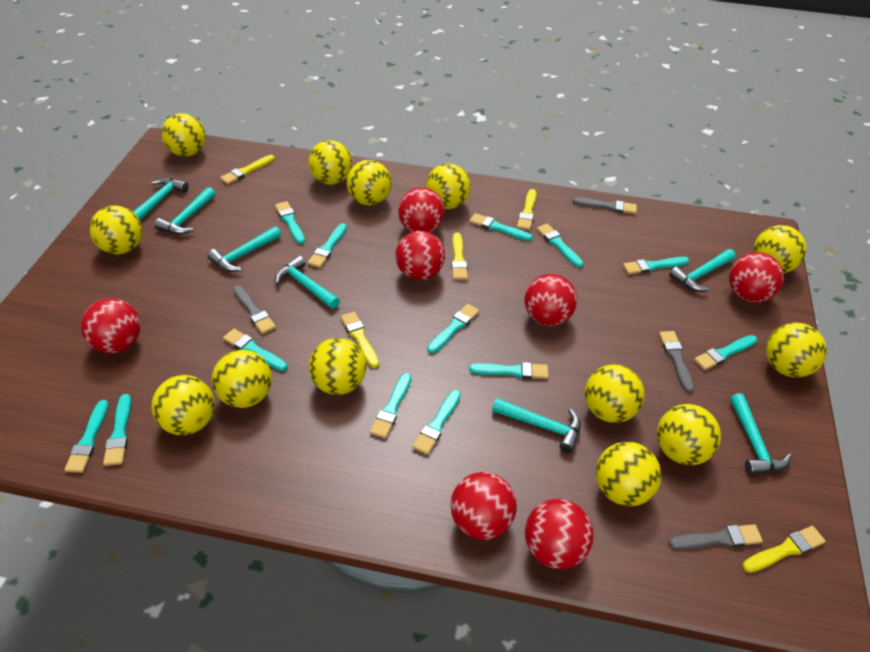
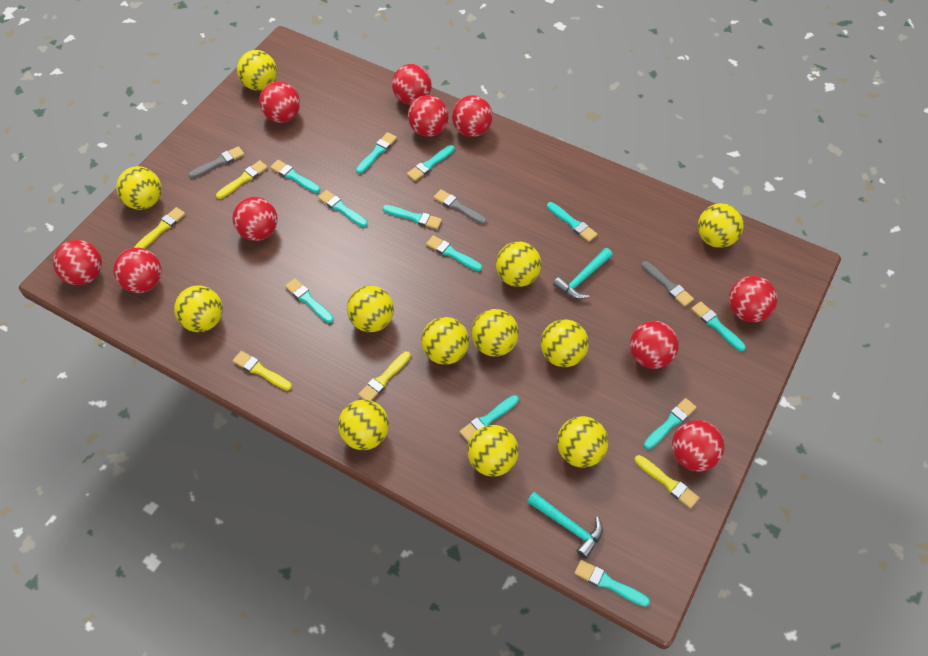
grey brush: 4 -> 3
red ball: 7 -> 10
turquoise brush: 13 -> 12
turquoise hammer: 7 -> 2
yellow ball: 13 -> 12

